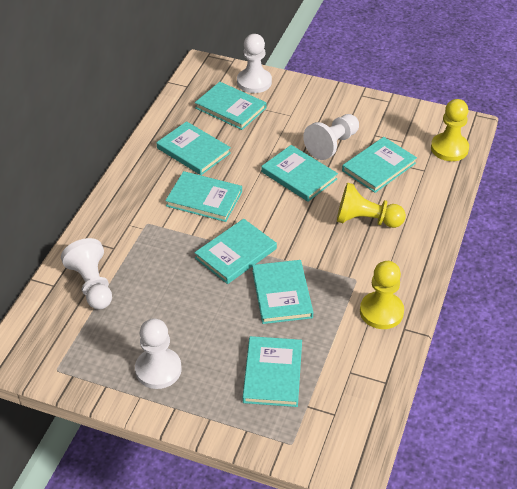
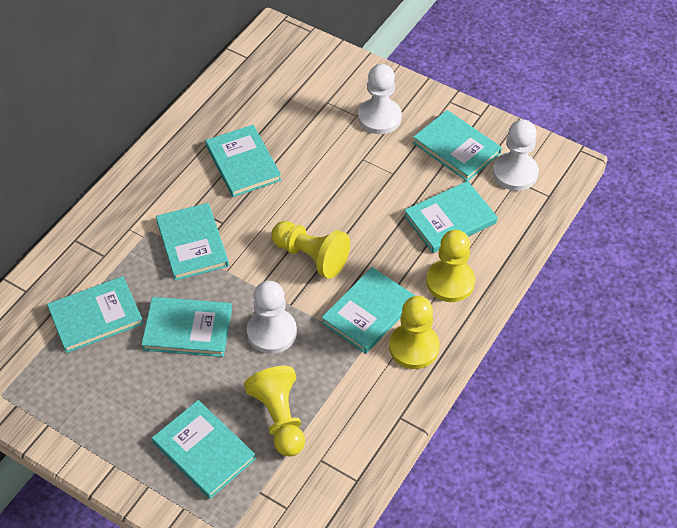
white pawn: 4 -> 3
yellow pawn: 3 -> 4

